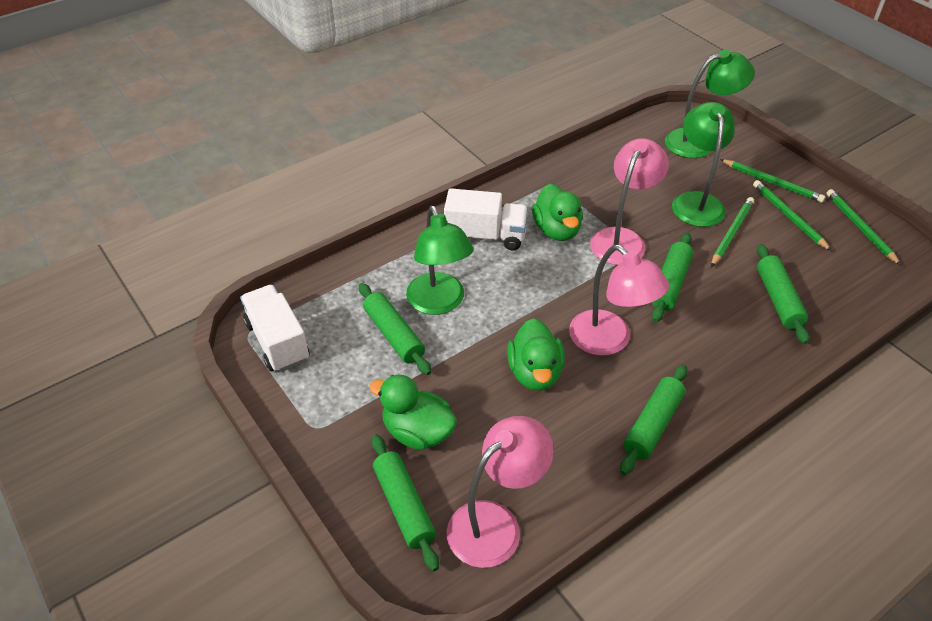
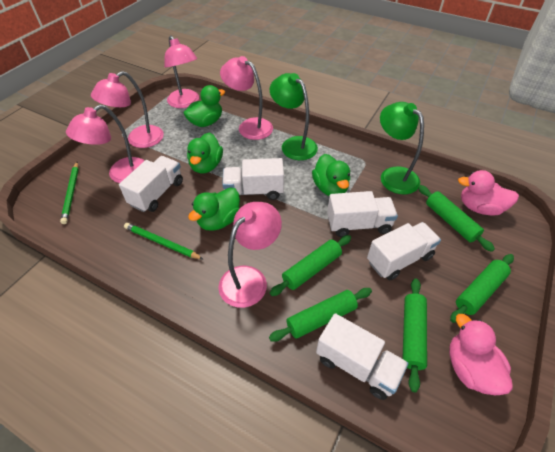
green duck: 3 -> 4
green lamp: 3 -> 2
green pencil: 4 -> 2
pink duck: 0 -> 2
pink lamp: 3 -> 5
white truck: 2 -> 5

